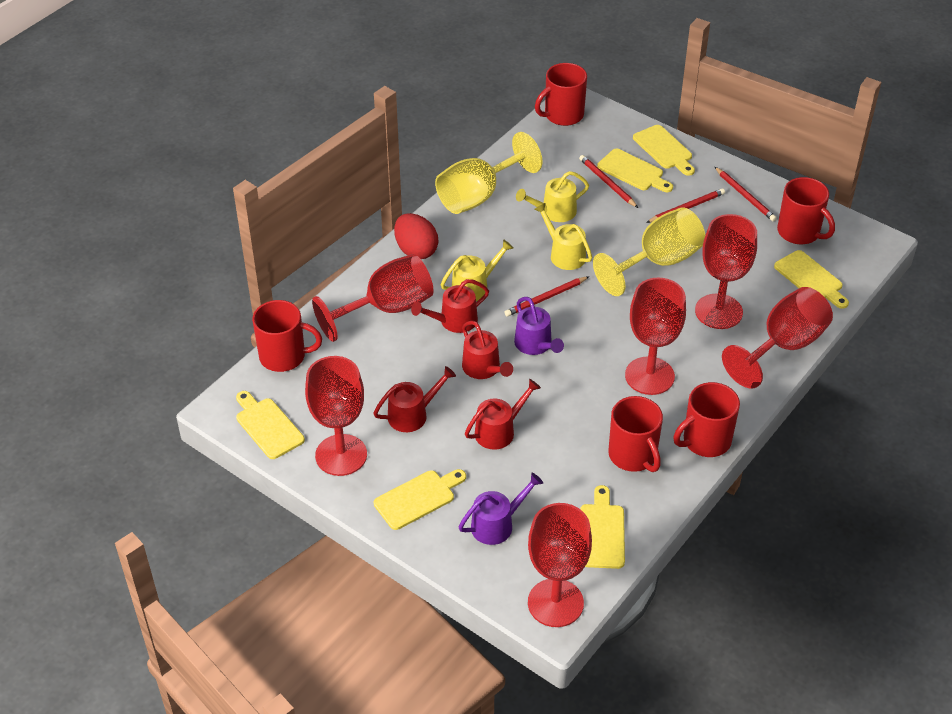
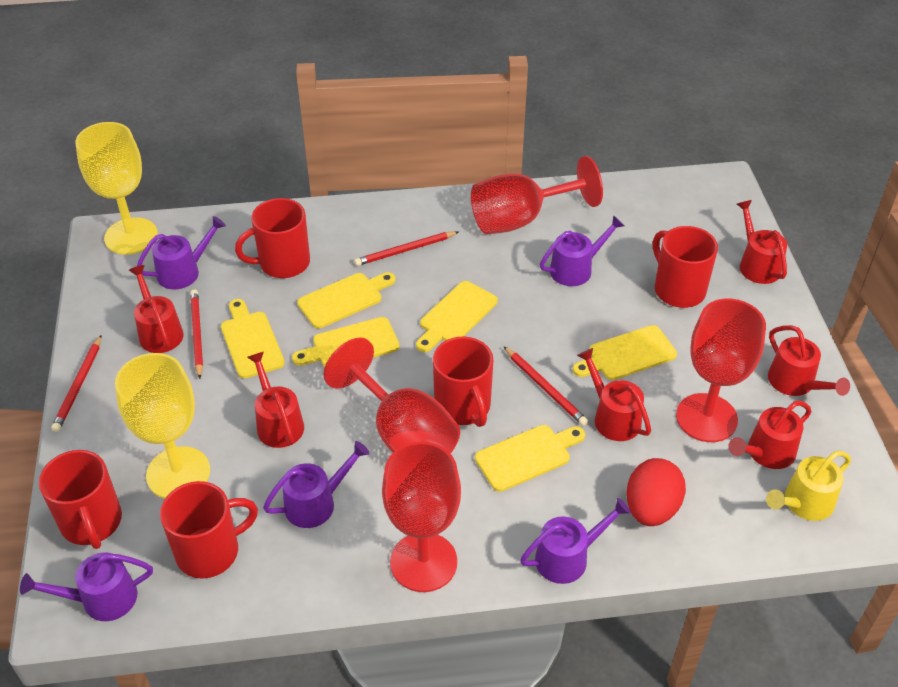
purple watering can: 2 -> 5
red goblet: 6 -> 4
red watering can: 4 -> 6
yellow watering can: 3 -> 1

